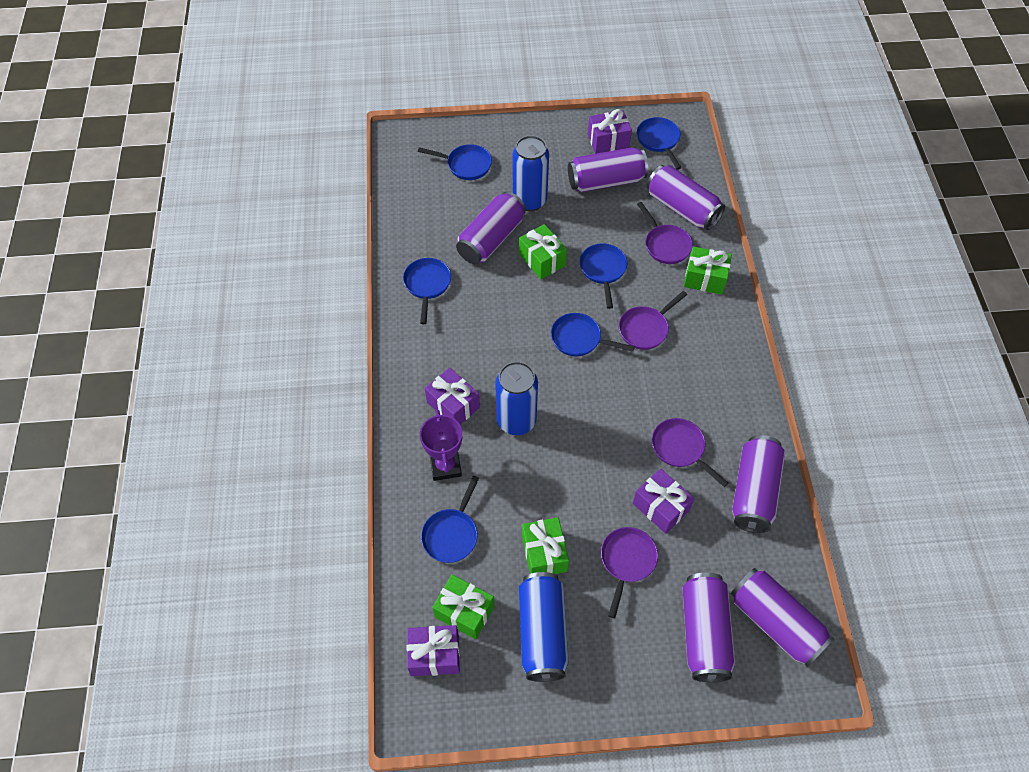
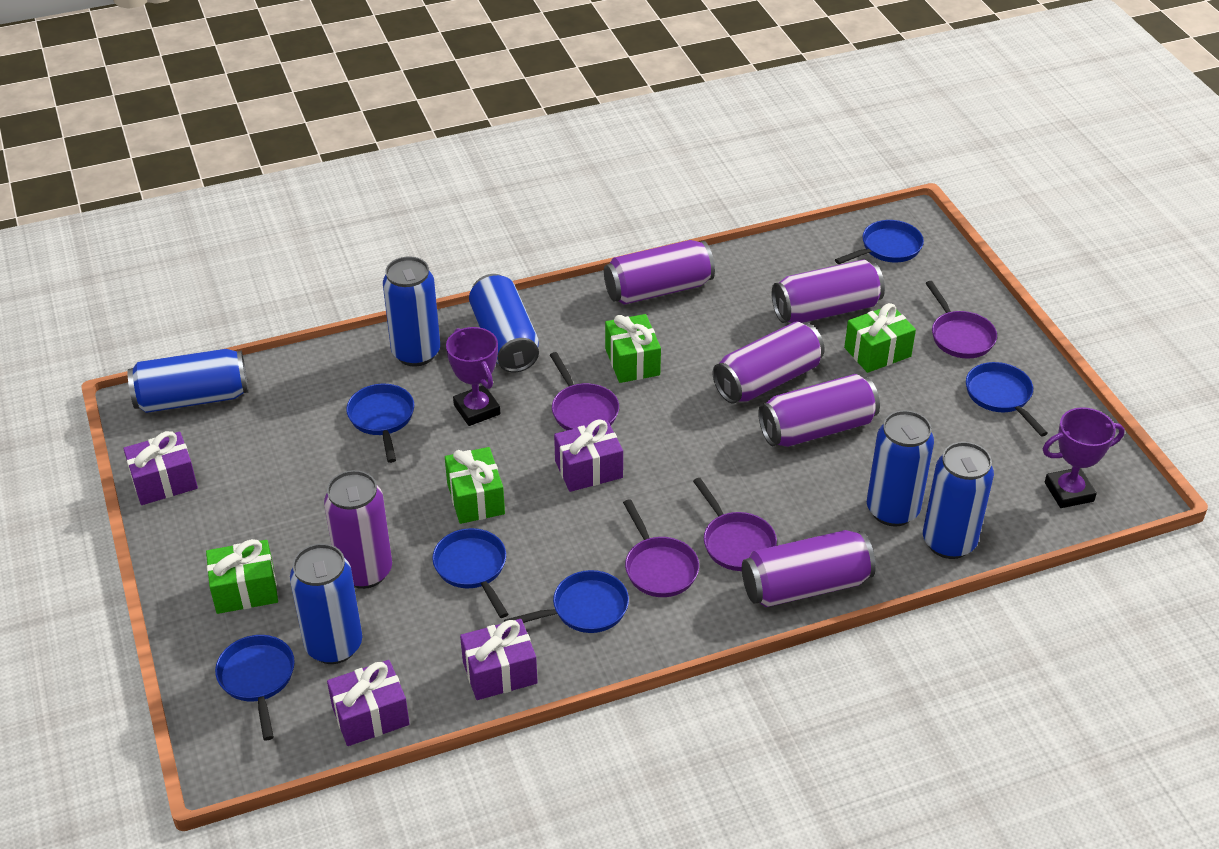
blue can: 3 -> 6
purple trophy: 1 -> 2

